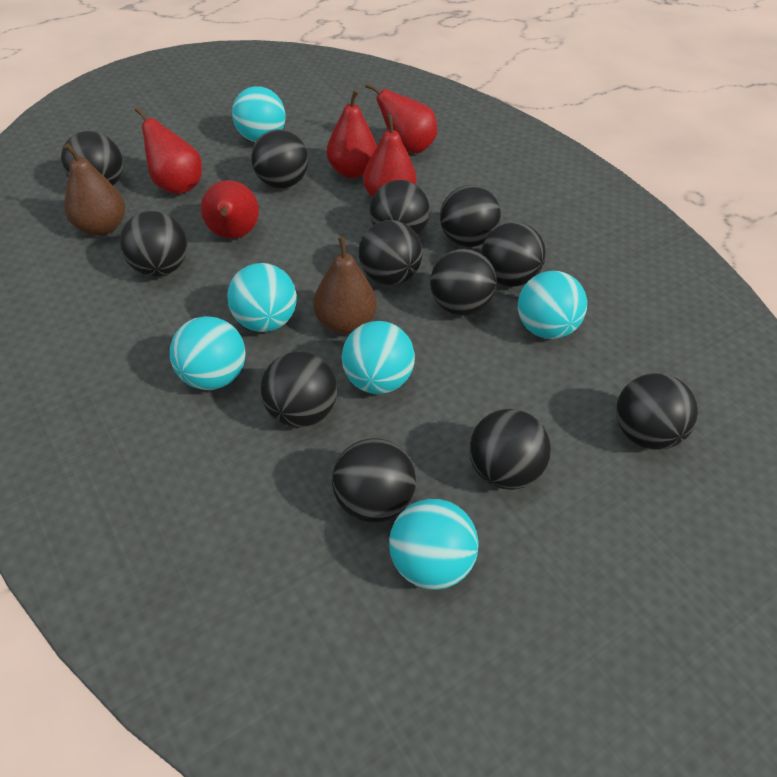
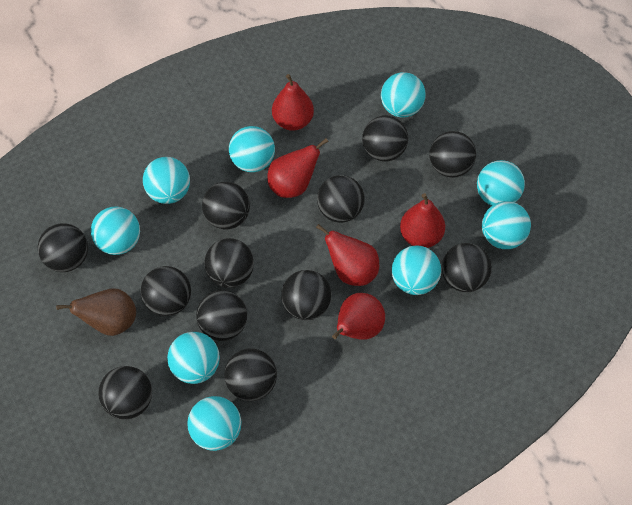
brown pear: 2 -> 1
turquoise ball: 6 -> 9

